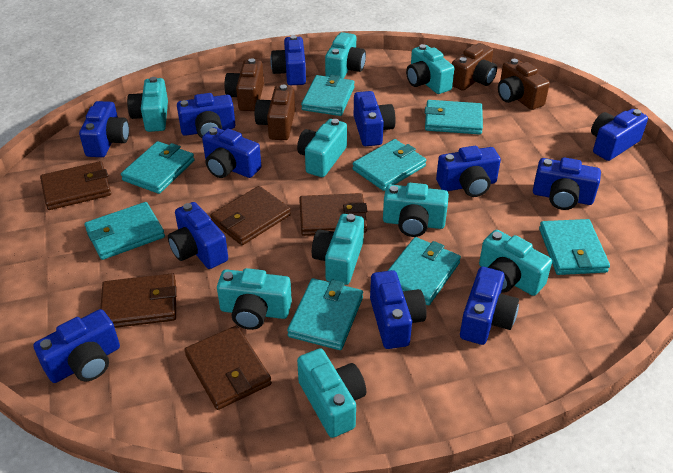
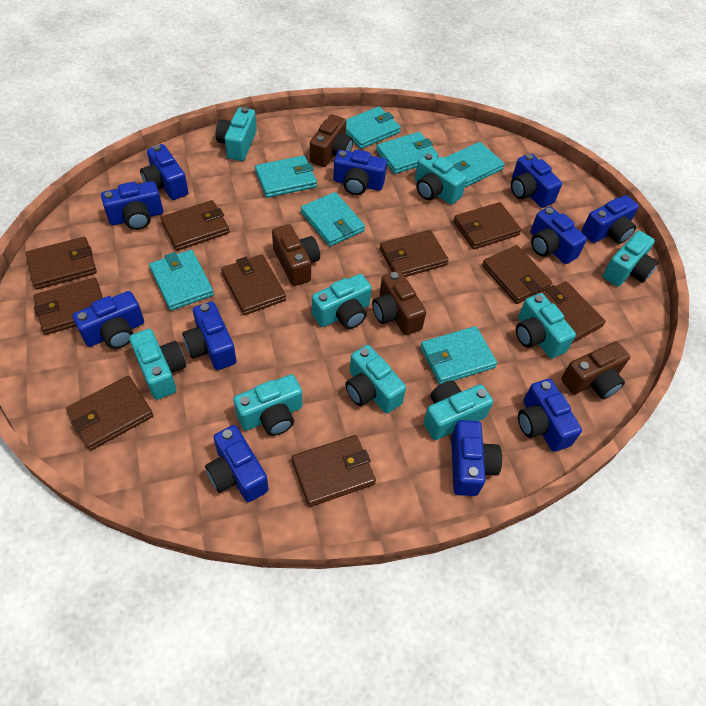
blue camera: 12 -> 11
brown wallet: 5 -> 10
turquoise wallet: 8 -> 7

